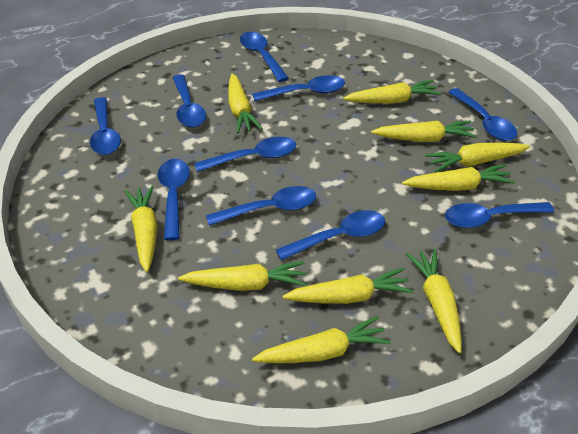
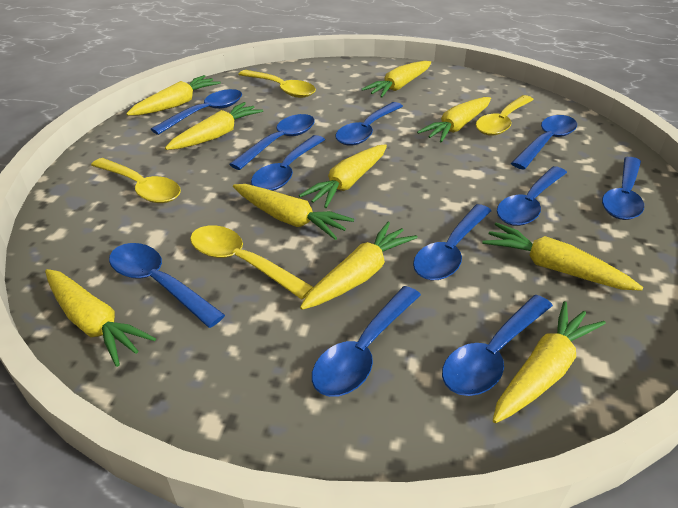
blue spoon: 10 -> 11
yellow spoon: 0 -> 4

